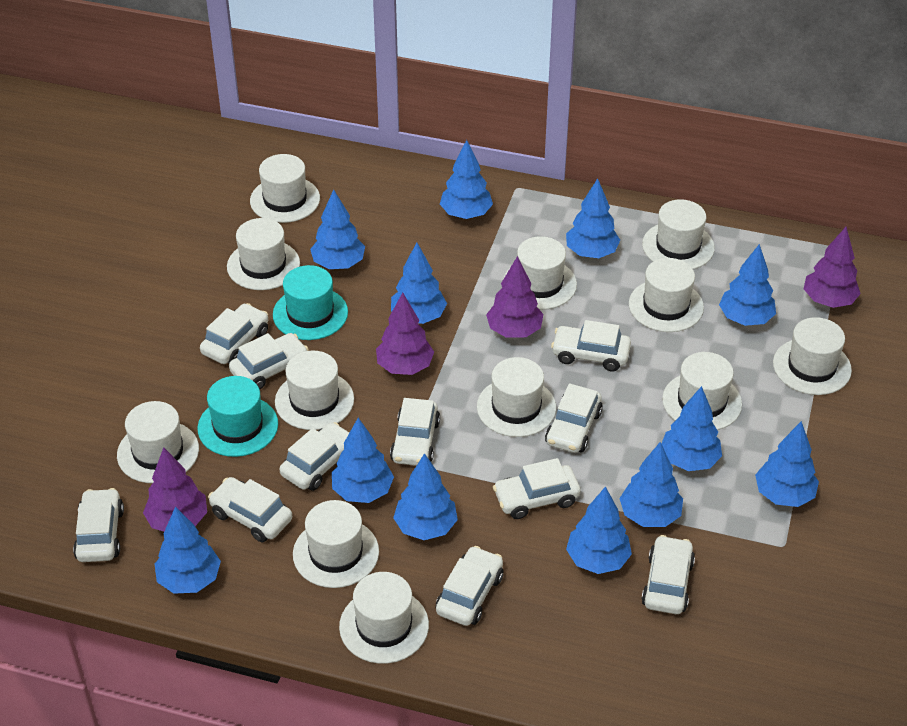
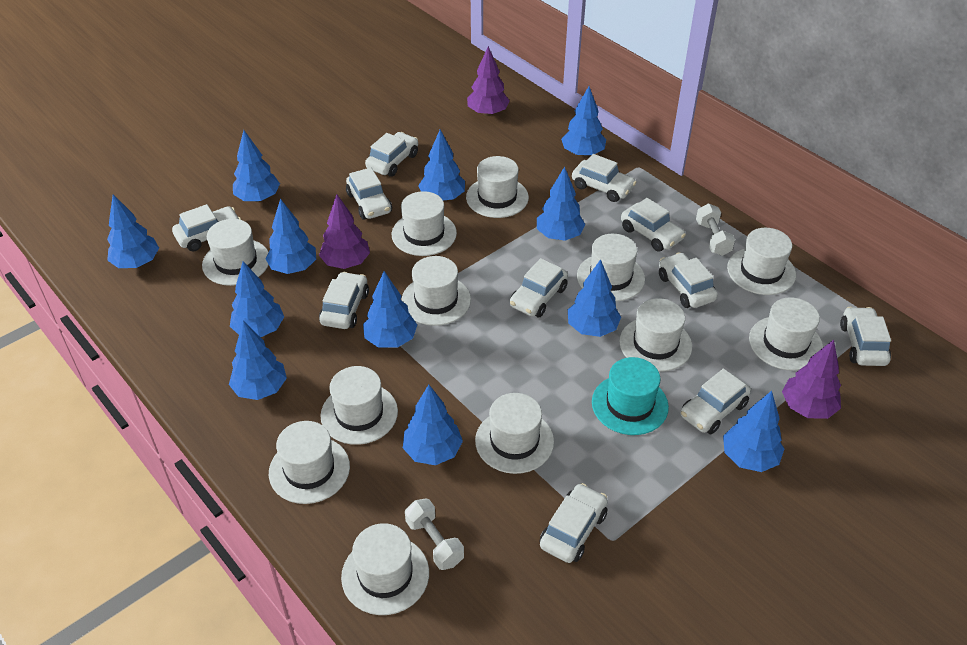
purple tree: 4 -> 3
turquoise hat: 2 -> 1
white dumbbell: 0 -> 2

